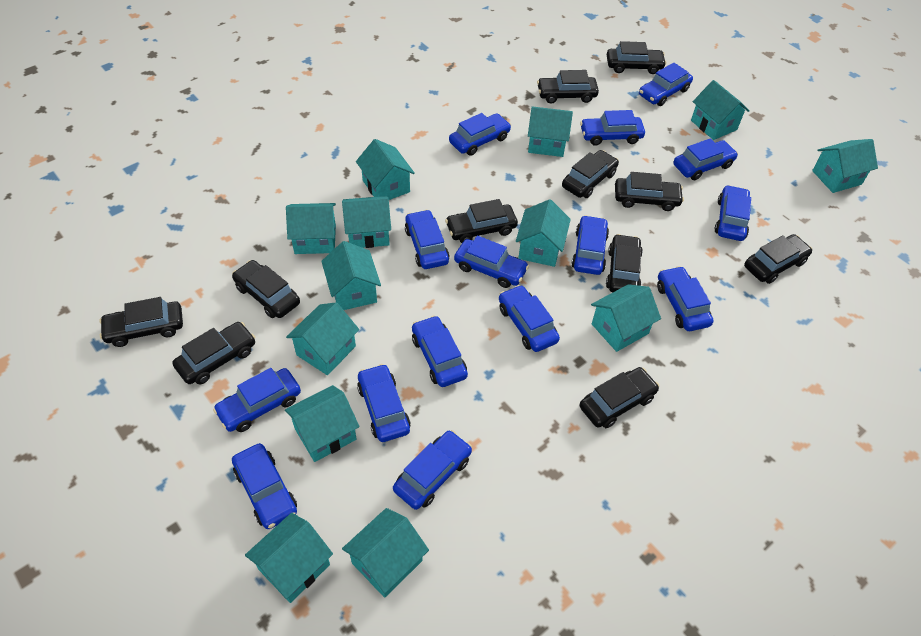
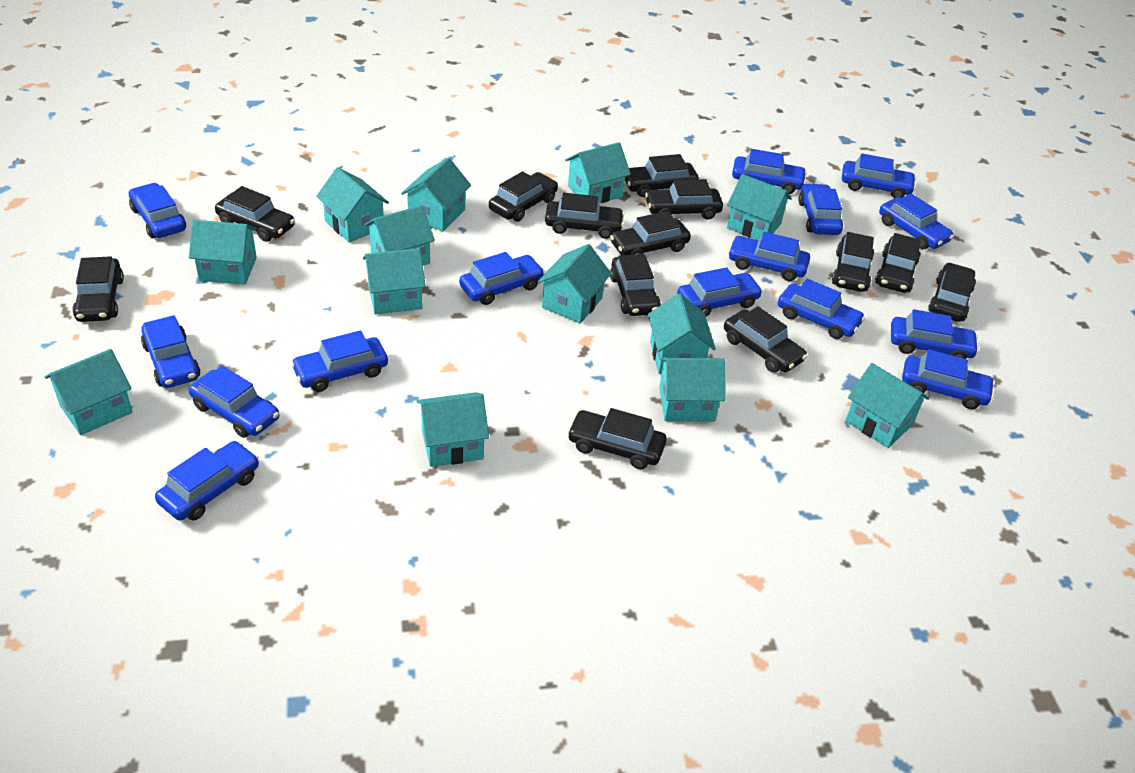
black car: 11 -> 13

